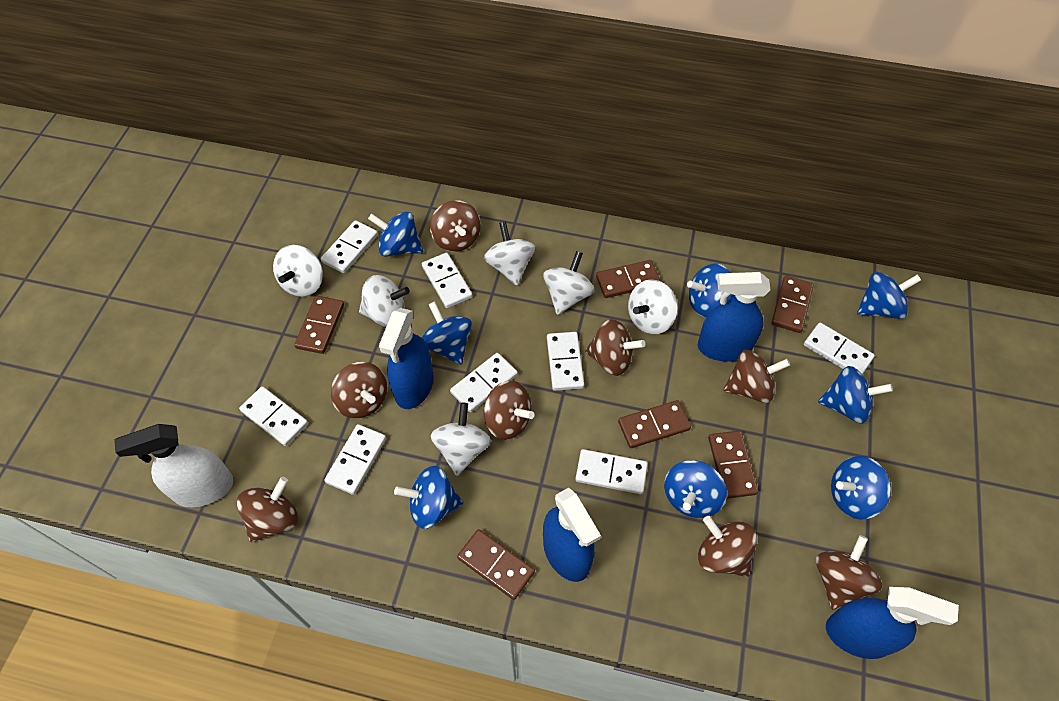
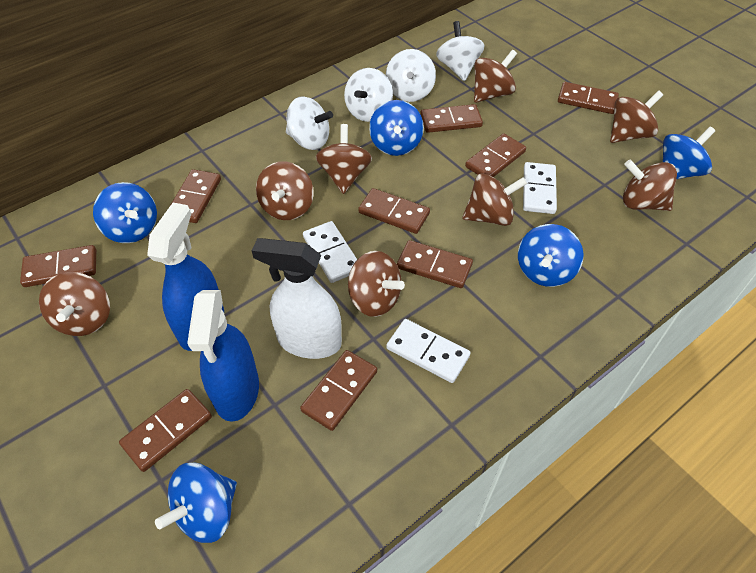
blue spinning top: 8 -> 5
blue spray bottle: 4 -> 2
brown domino: 6 -> 9
white domino: 8 -> 3
white spinning top: 6 -> 4

